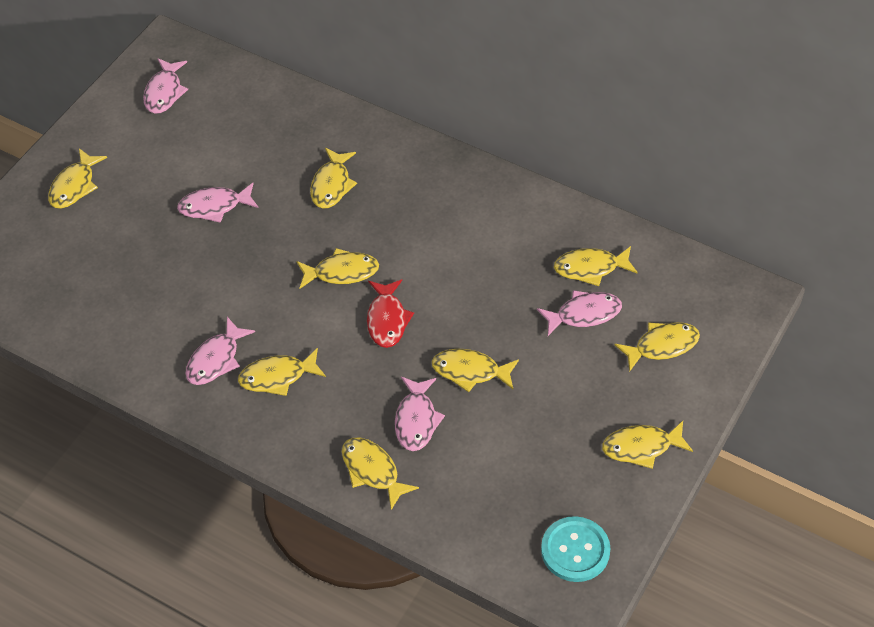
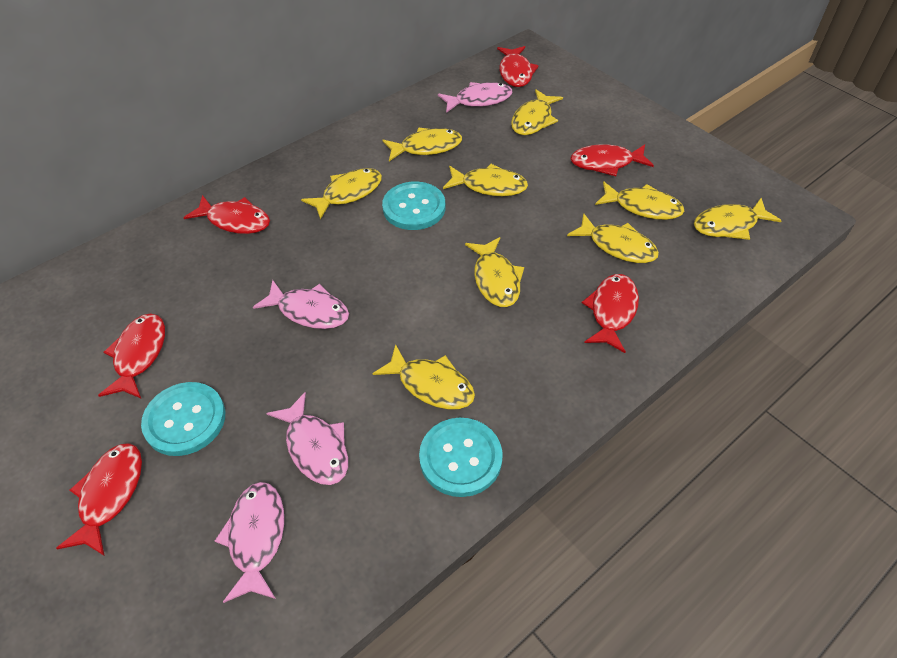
pink fish: 5 -> 4
red fish: 1 -> 6
turquoise button: 1 -> 3

